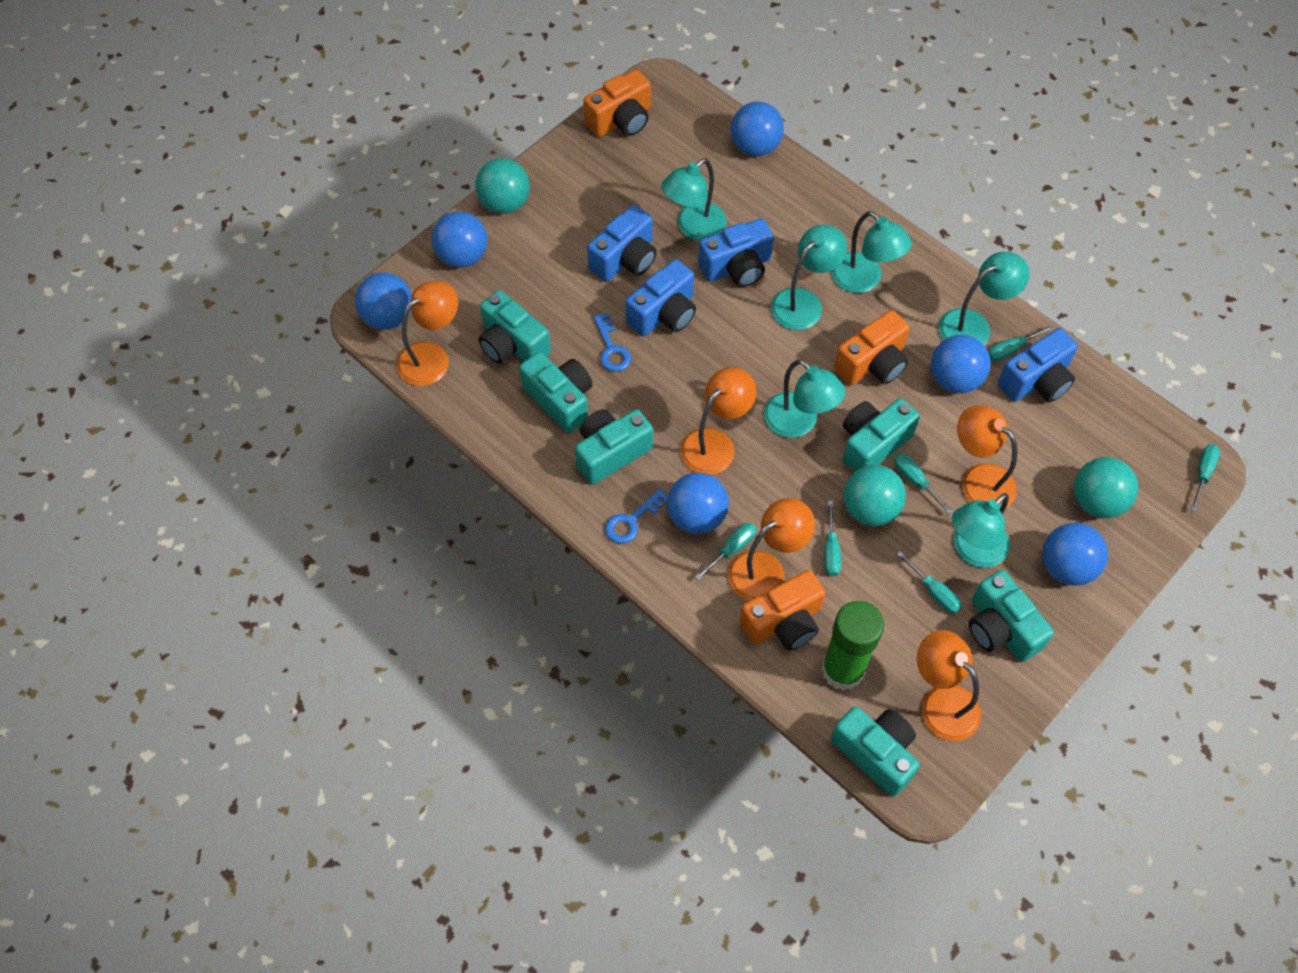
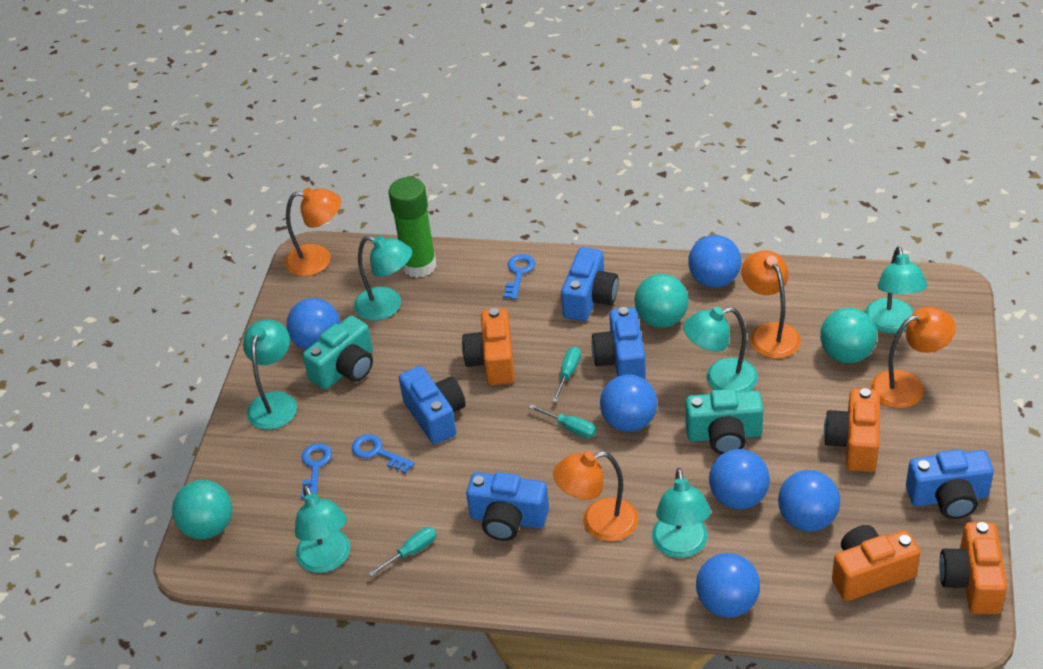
blue camera: 4 -> 5
blue key: 2 -> 3
orange camera: 3 -> 4
orange lamp: 5 -> 4
turquoise camera: 6 -> 2
turquoise screwdriver: 6 -> 3

